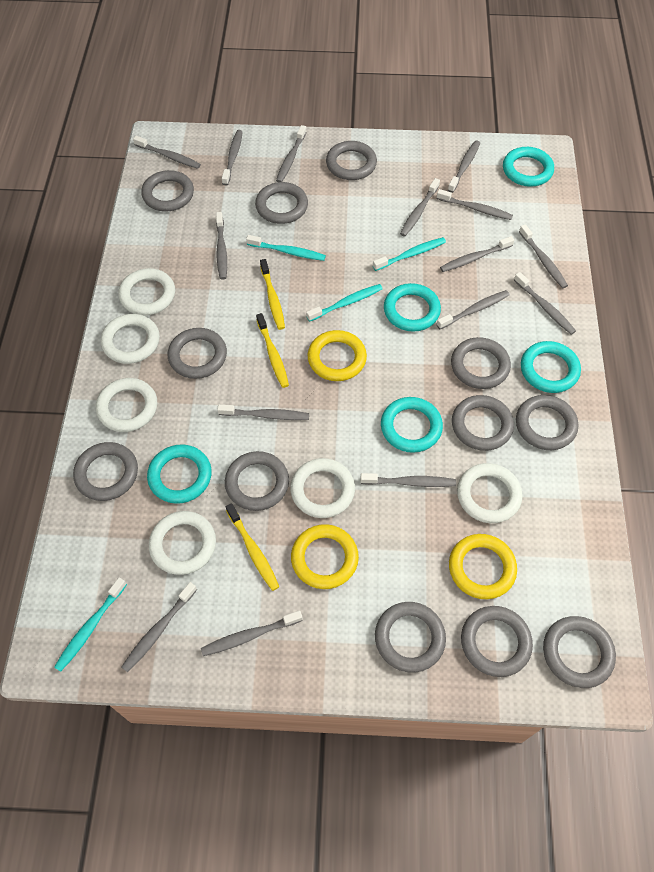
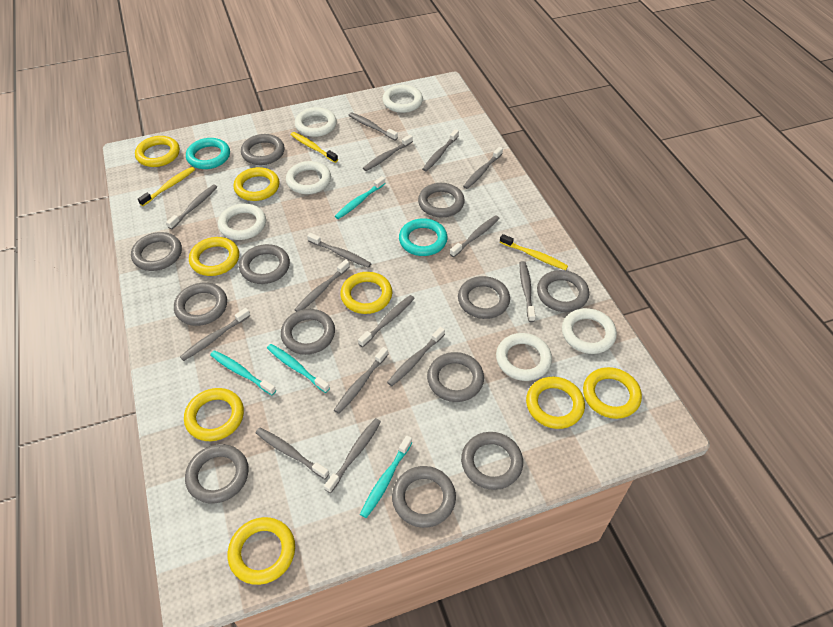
turquoise ring: 5 -> 2
yellow ring: 3 -> 8

